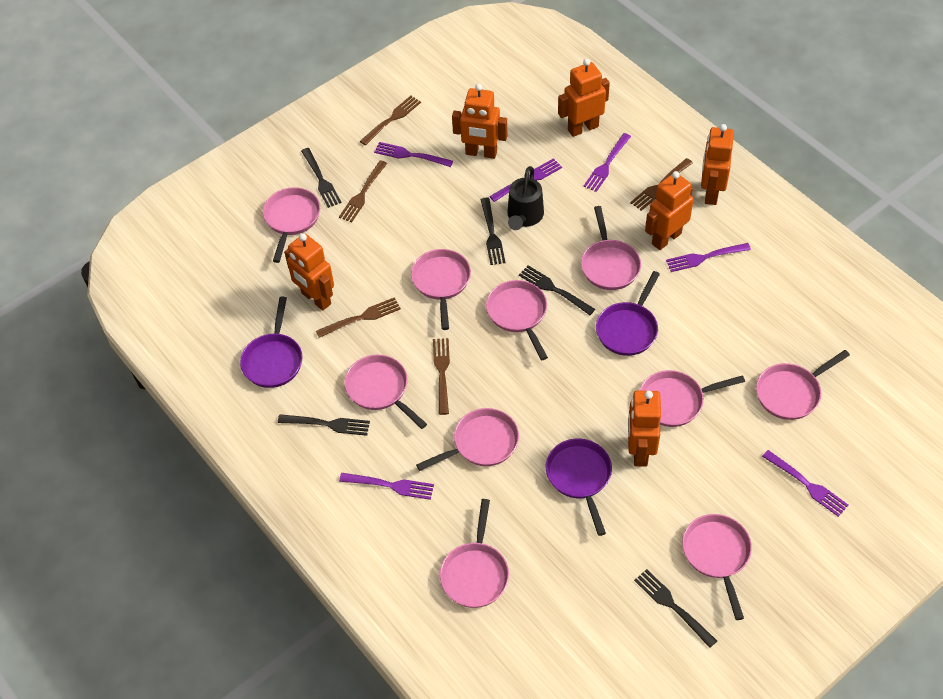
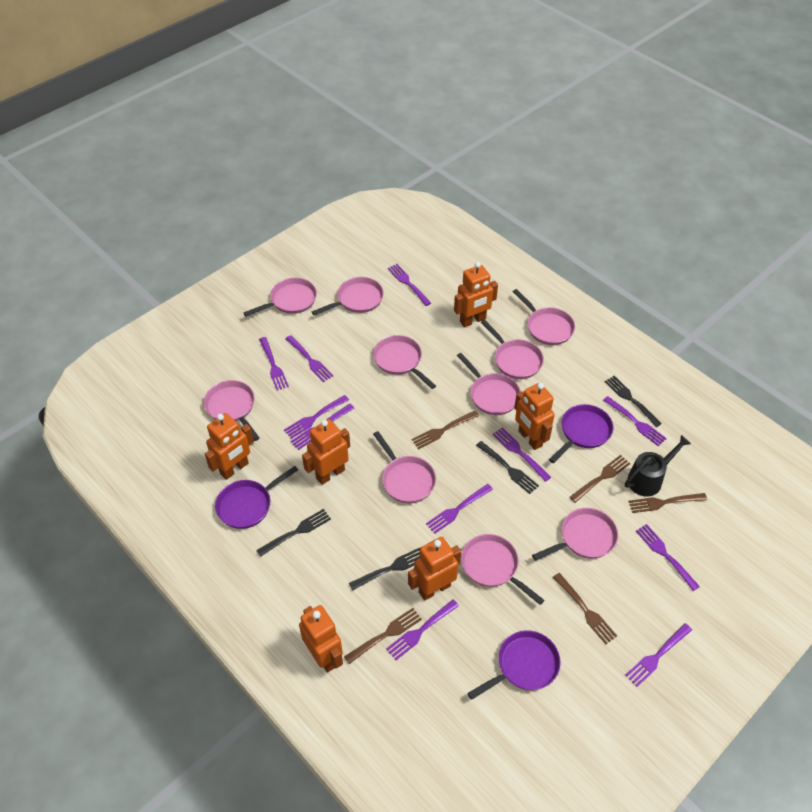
black fork: 5 -> 4
purple fork: 6 -> 11

